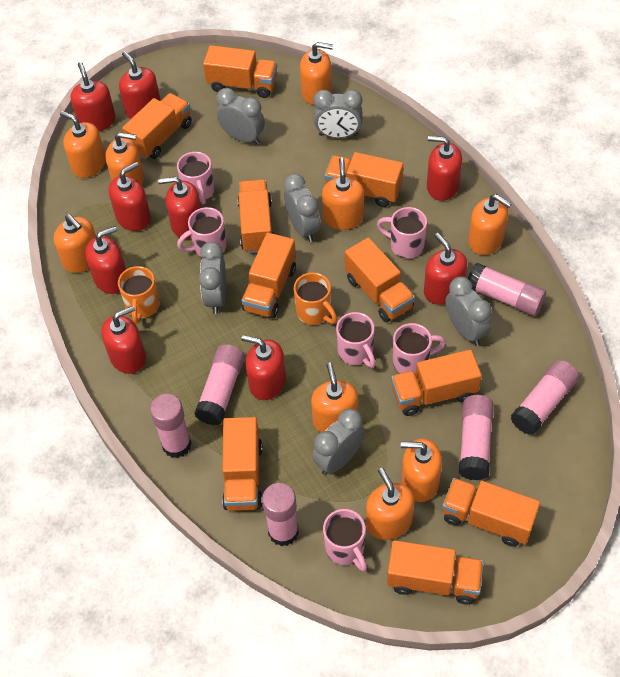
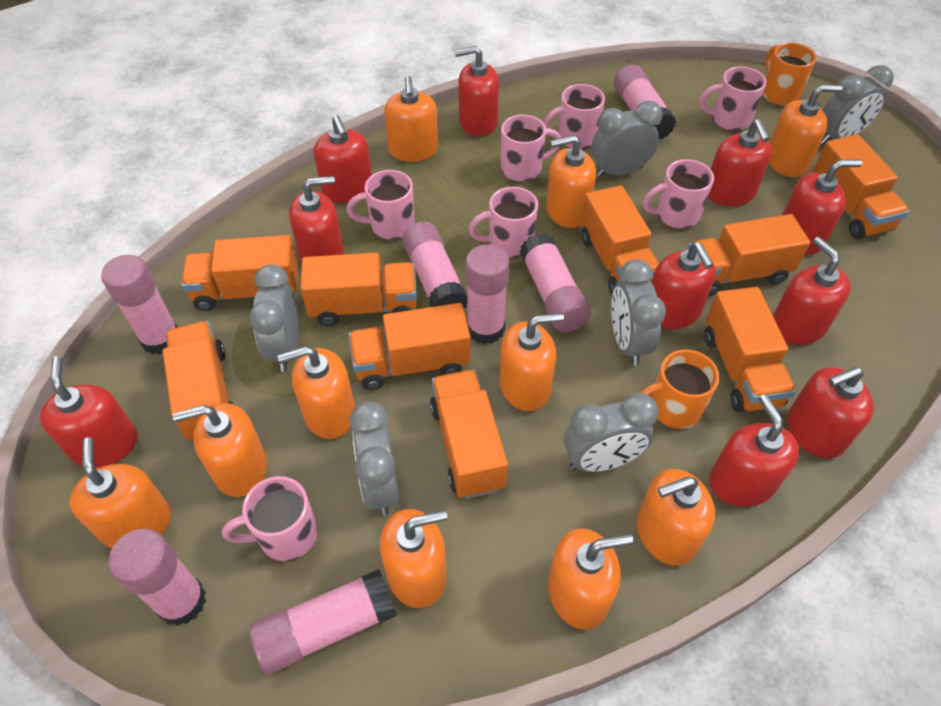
orange soap dispenser: 9 -> 10
orange truck: 10 -> 9
pink glue stick: 6 -> 7
pink mug: 6 -> 7
red soap dispenser: 9 -> 10

